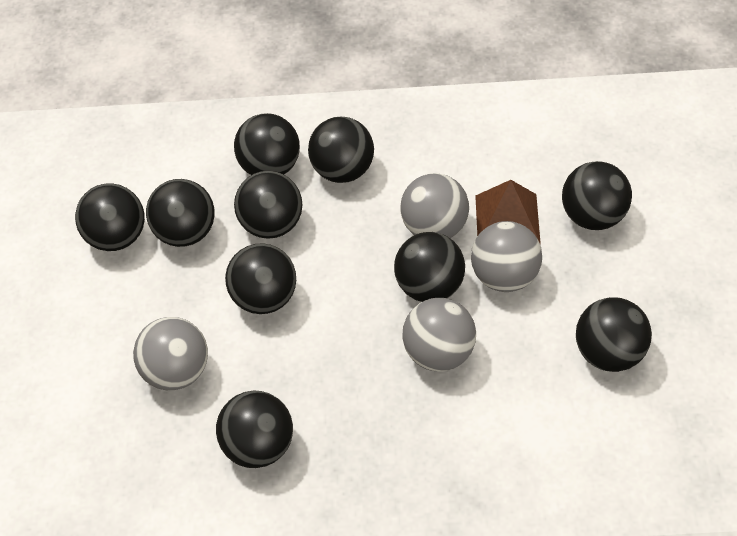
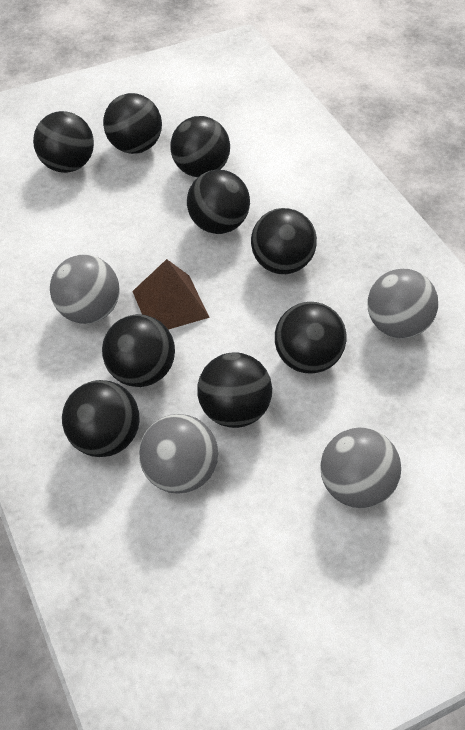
black ball: 10 -> 9

